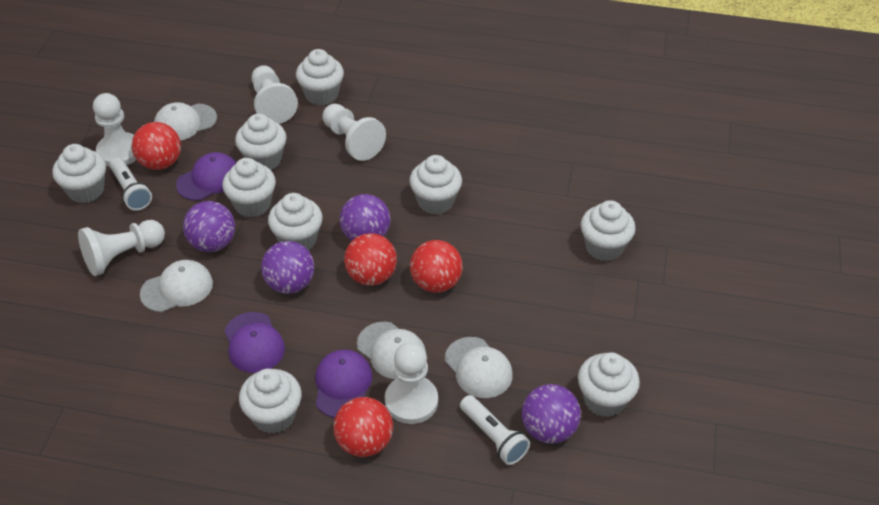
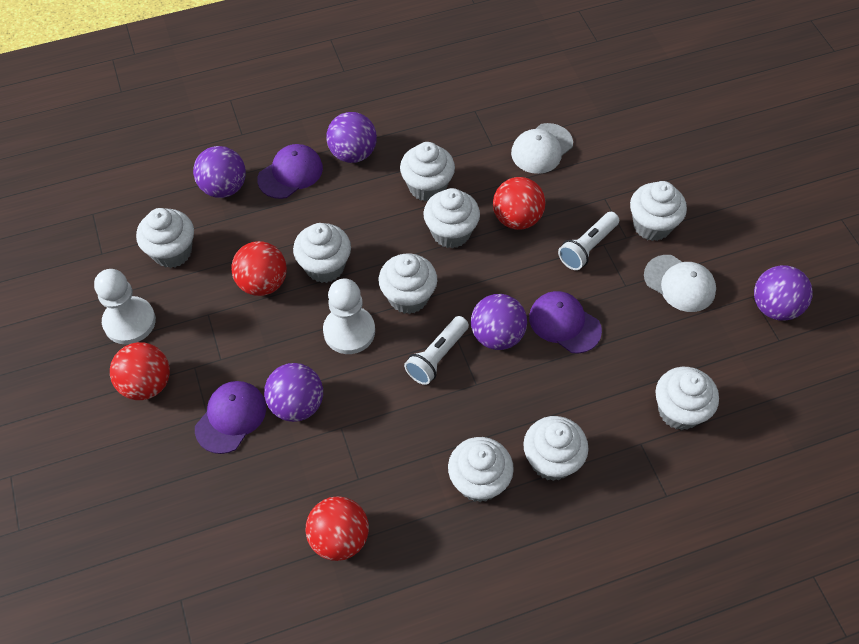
purple ball: 4 -> 5
white cap: 4 -> 2
white pawn: 5 -> 2

